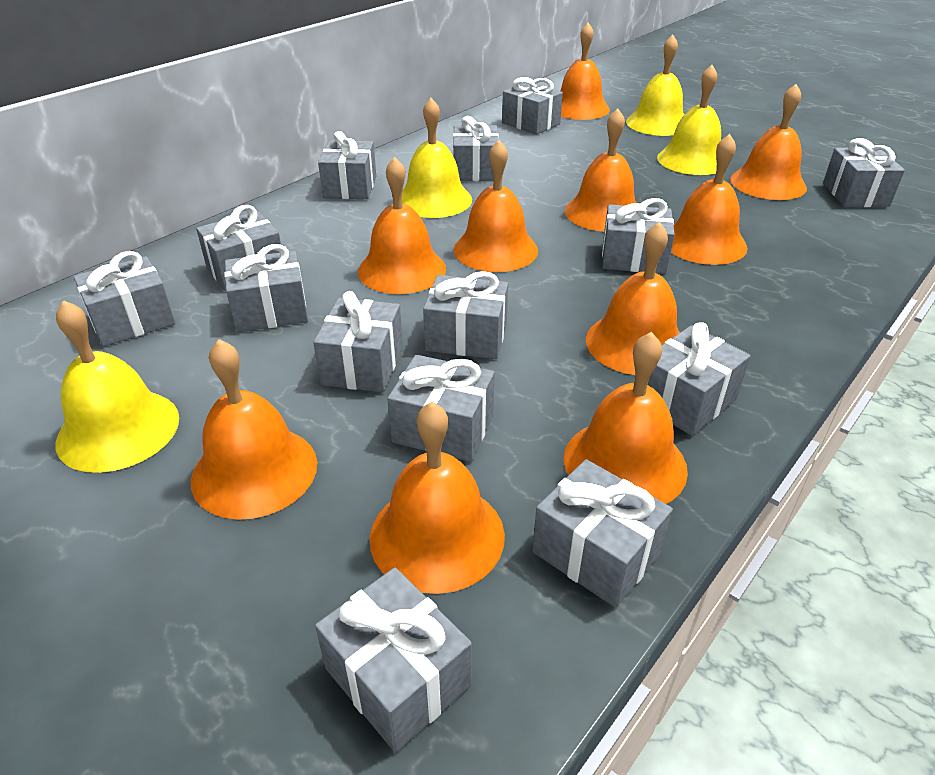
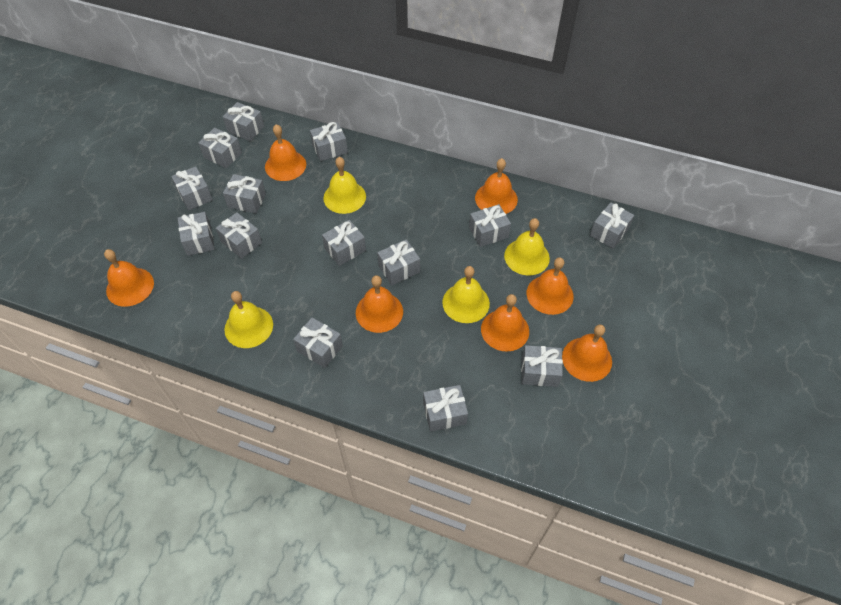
orange bell: 10 -> 7

